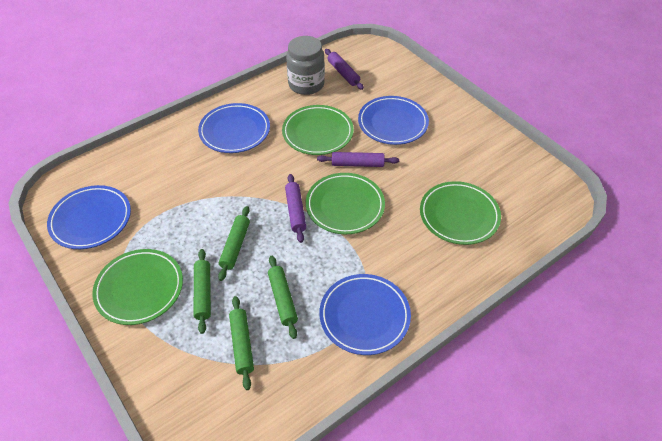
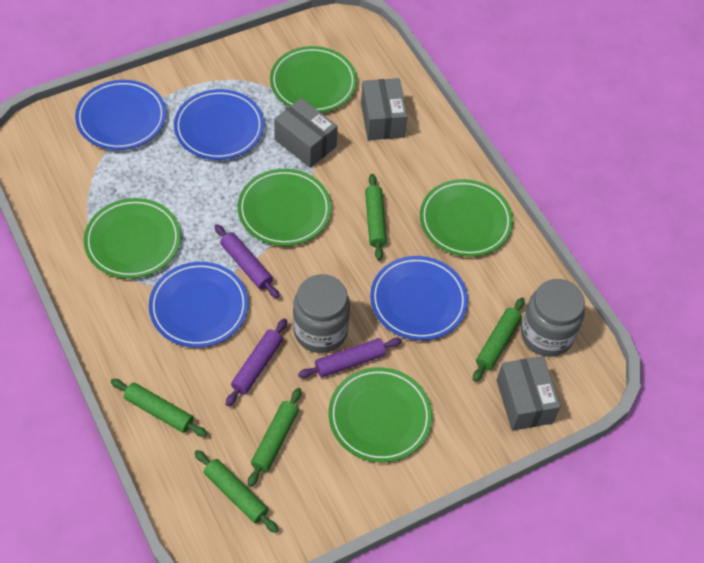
green plate: 4 -> 5
green rolling pin: 4 -> 5
grey box: 0 -> 3
grey jar: 1 -> 2

